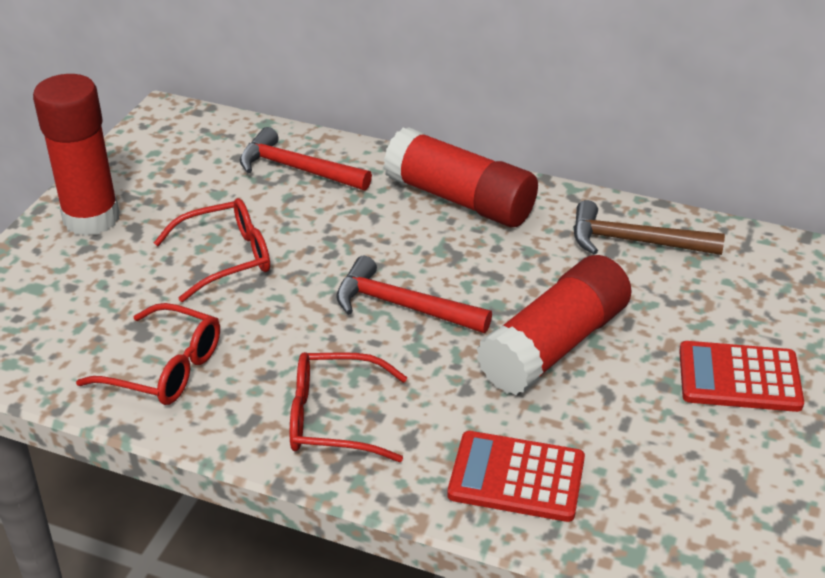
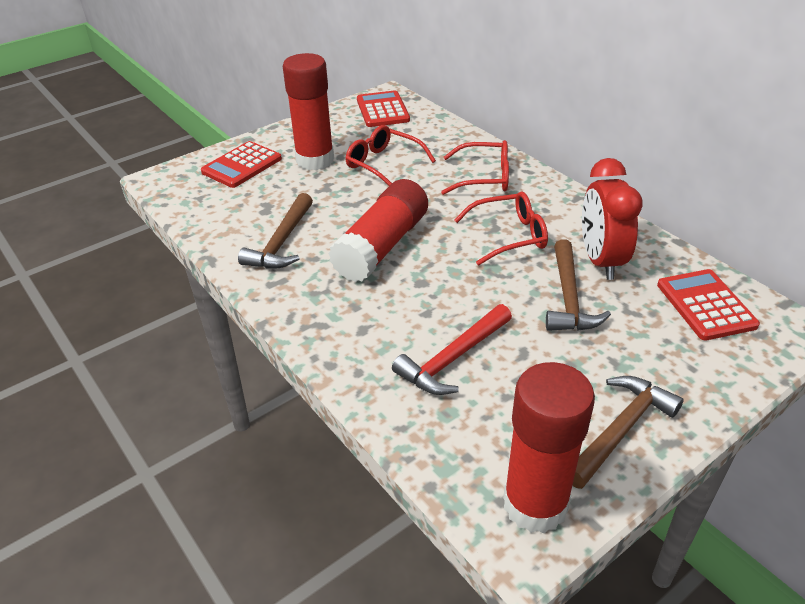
brown hammer: 1 -> 3
red calculator: 2 -> 3
red clock: 0 -> 1
red hammer: 2 -> 1

